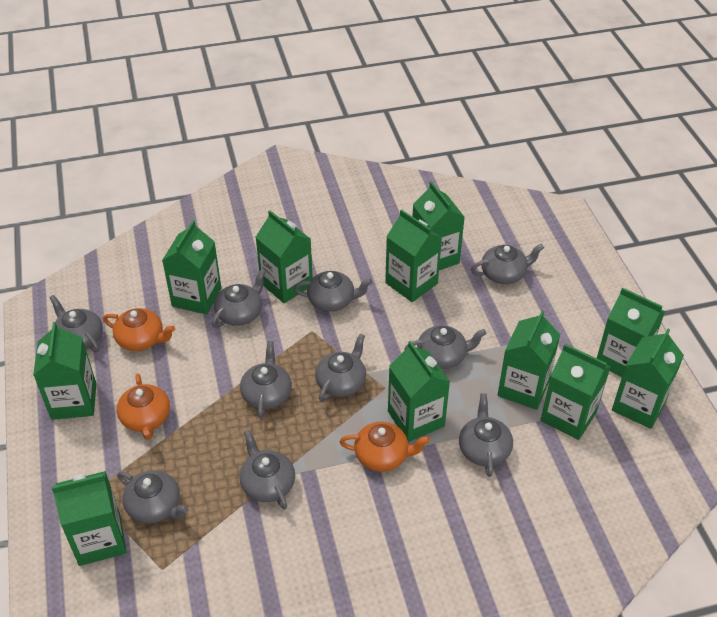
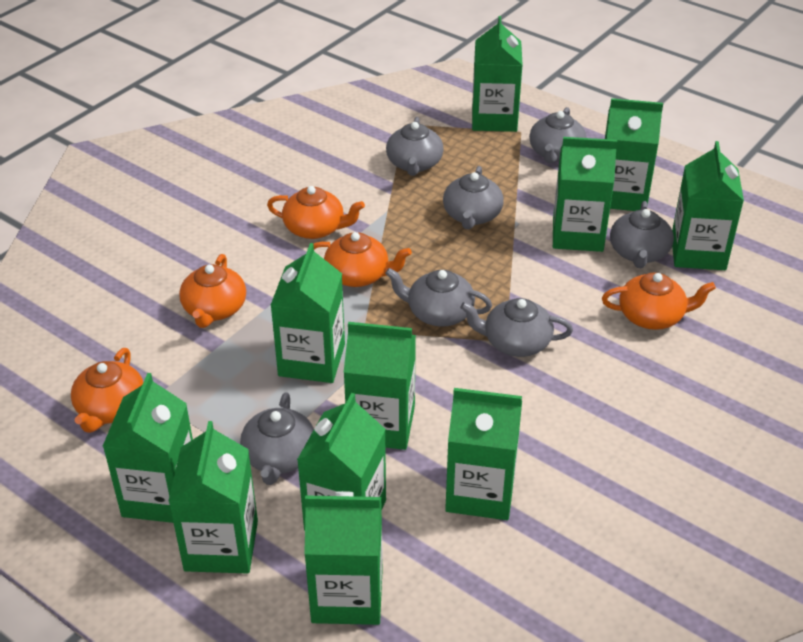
grey teapot: 10 -> 7
orange teapot: 3 -> 5

